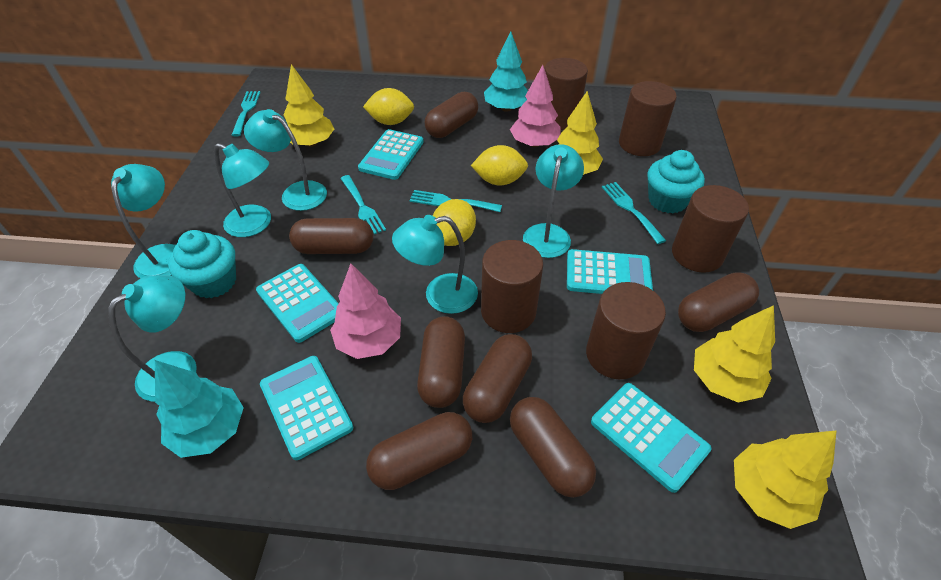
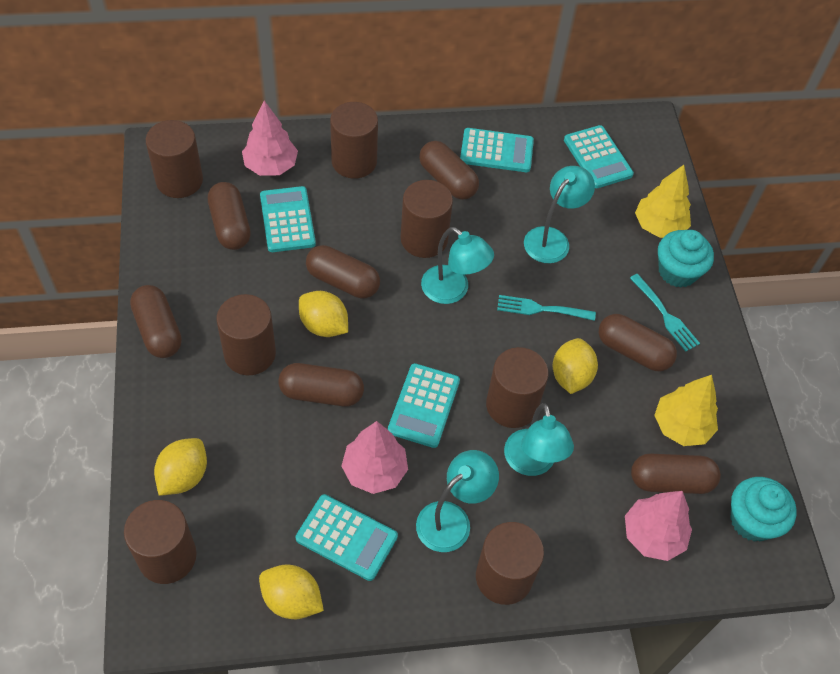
brown cylinder: 5 -> 7
pink tree: 2 -> 3
turquoise fork: 4 -> 2
turquoise lamp: 6 -> 4
turquoise tree: 2 -> 0
yellow lemon: 3 -> 4
yellow tree: 4 -> 2

